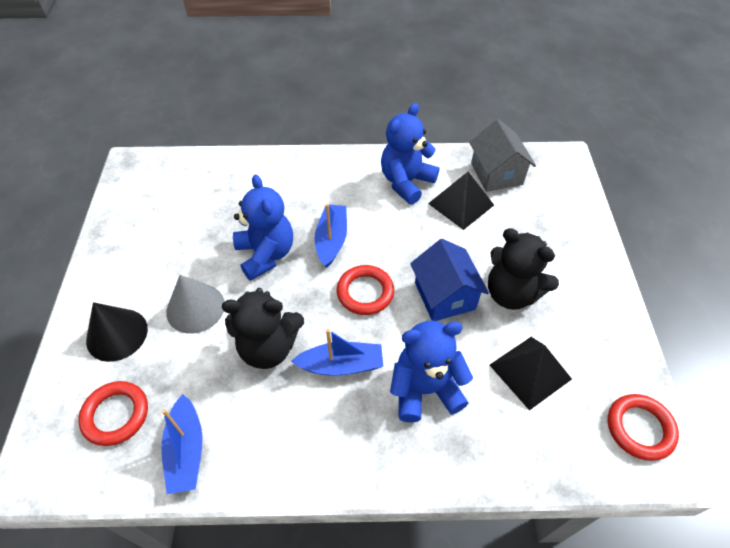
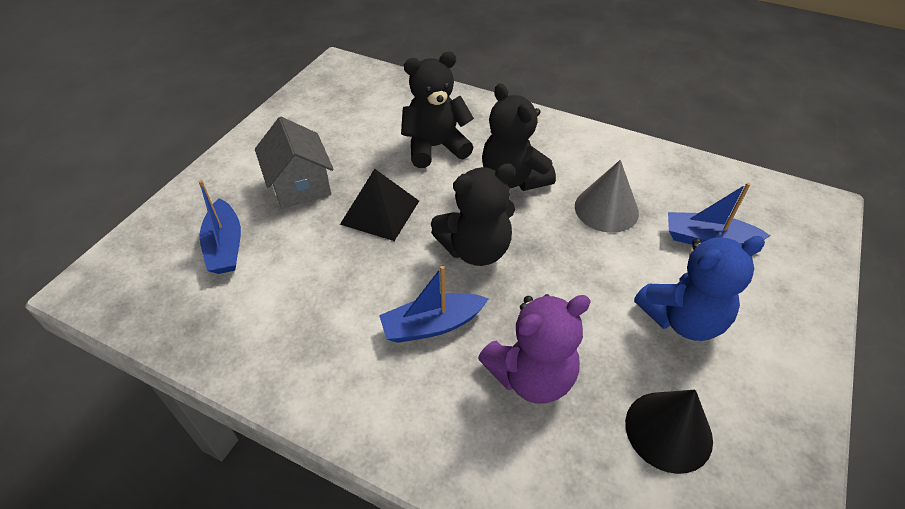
black pyramid: 2 -> 1
black teddy bear: 2 -> 3
blue house: 1 -> 0
blue teddy bear: 3 -> 1
purple teddy bear: 0 -> 1
red ring: 3 -> 0

